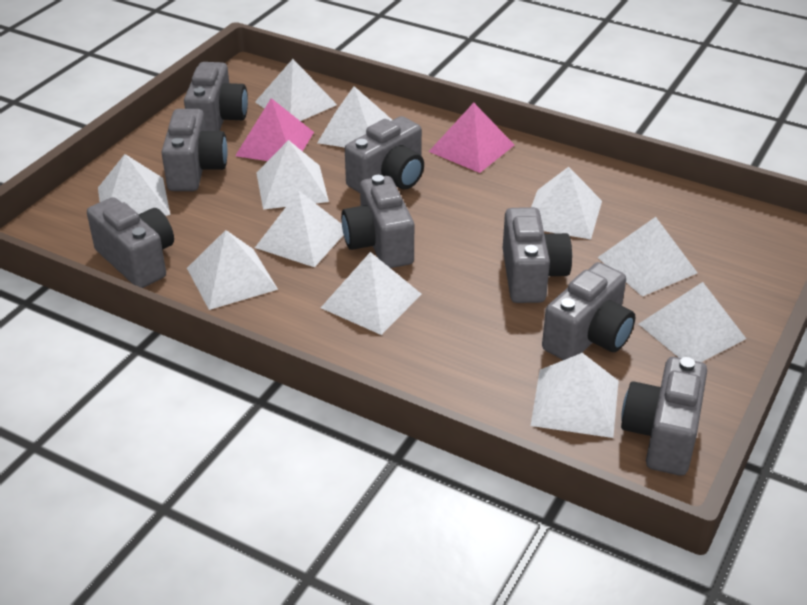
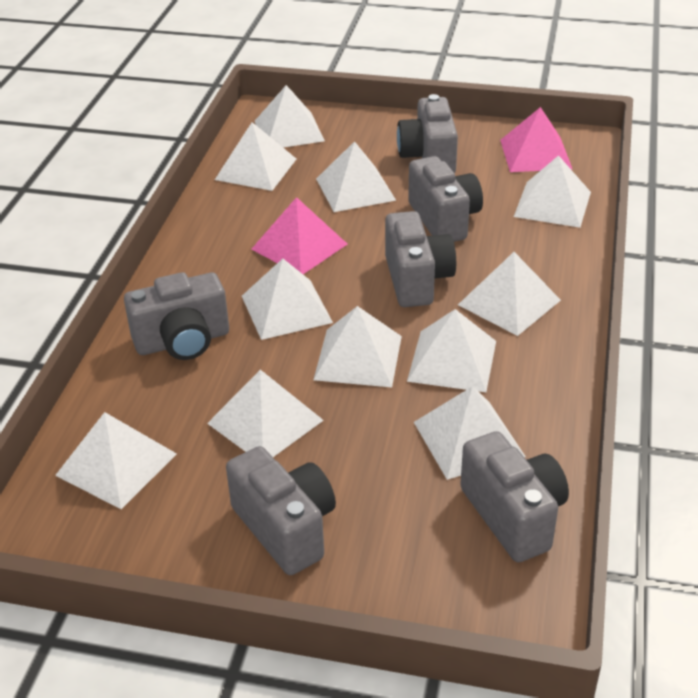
grey camera: 8 -> 6

